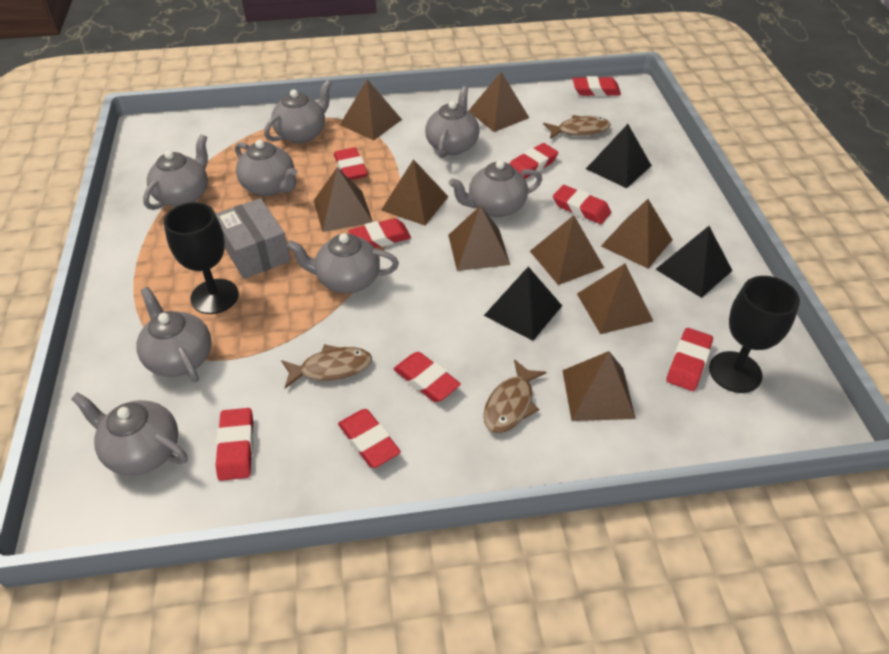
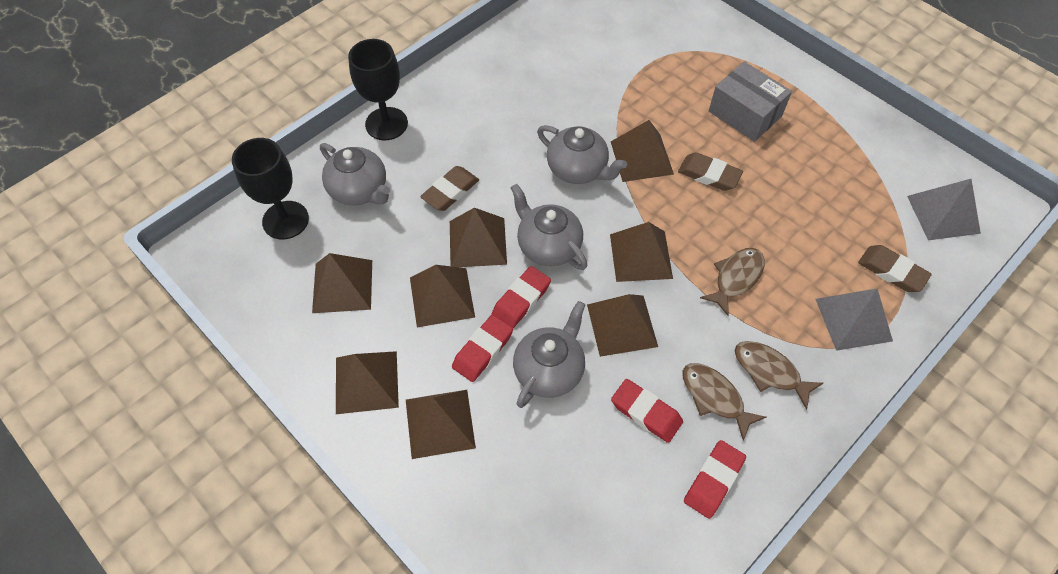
black pyramid: 3 -> 0
brown eraser: 0 -> 3
brown pyramid: 9 -> 8
grey pyramid: 0 -> 2
grey teapot: 8 -> 4
red eraser: 9 -> 4

